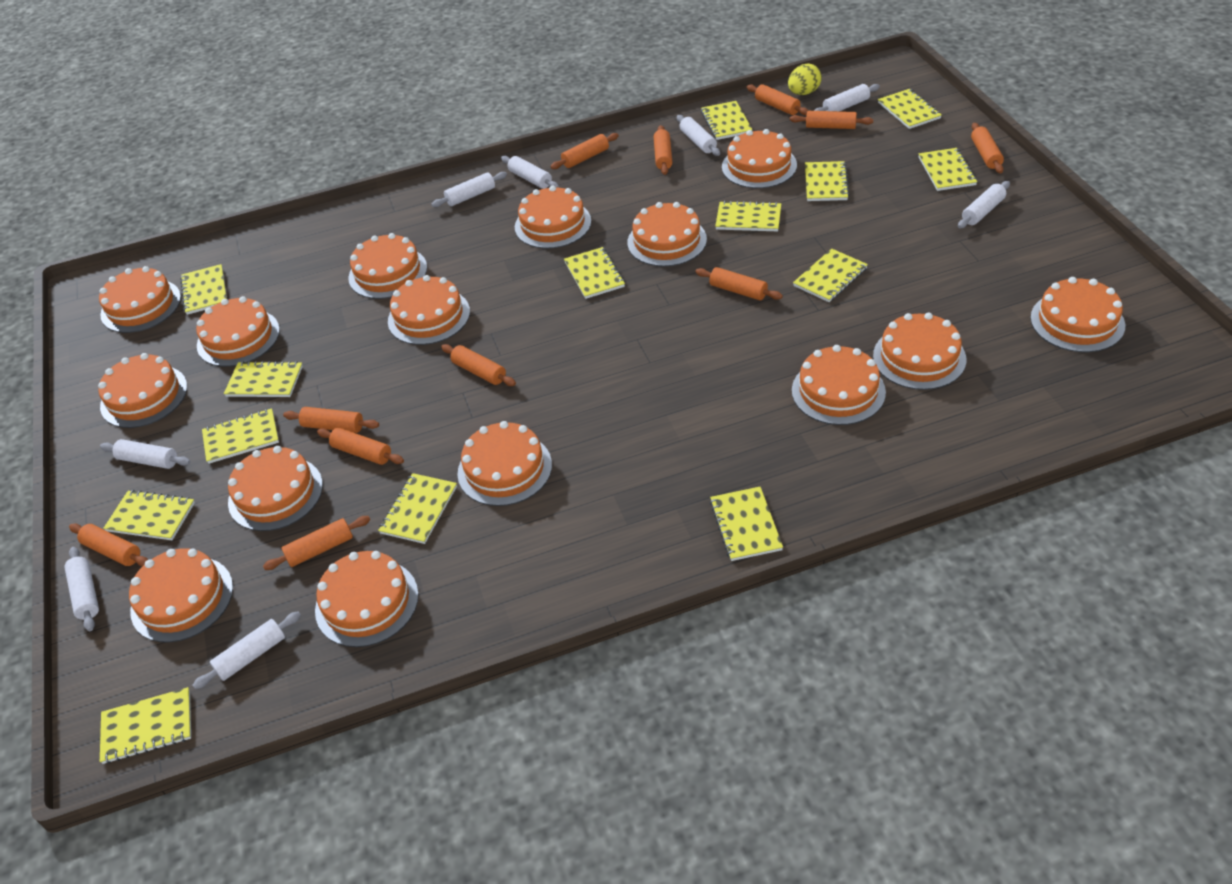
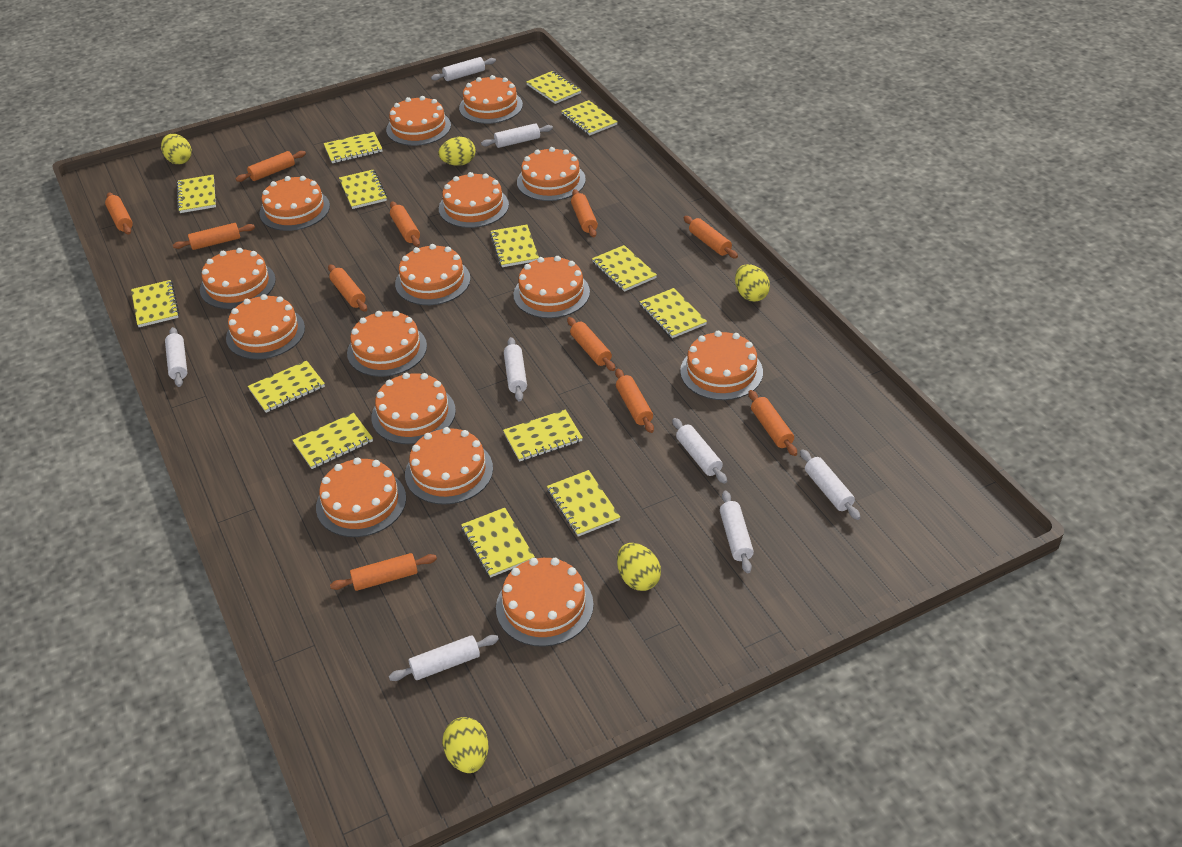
yellow egg: 1 -> 5

